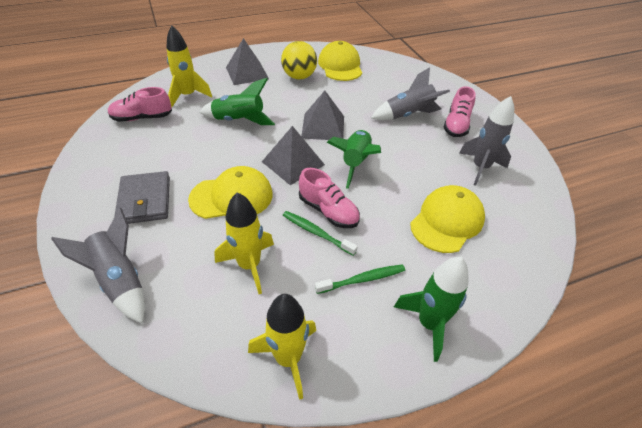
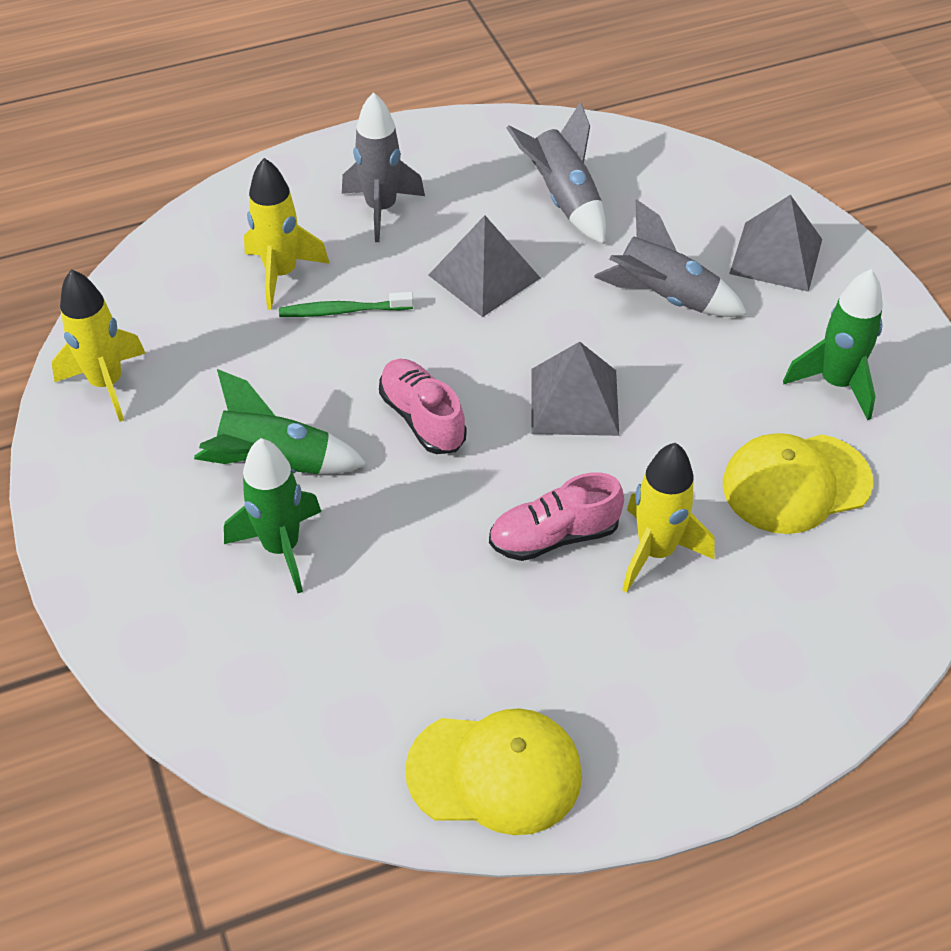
green toothbrush: 2 -> 1
grey wallet: 1 -> 0
pink shoe: 3 -> 2
yellow ball: 1 -> 0
yellow cap: 3 -> 2

